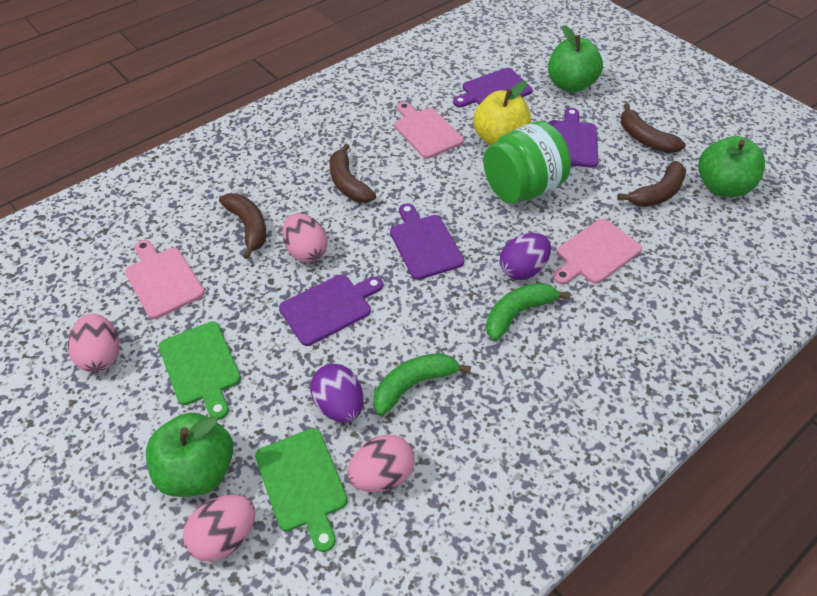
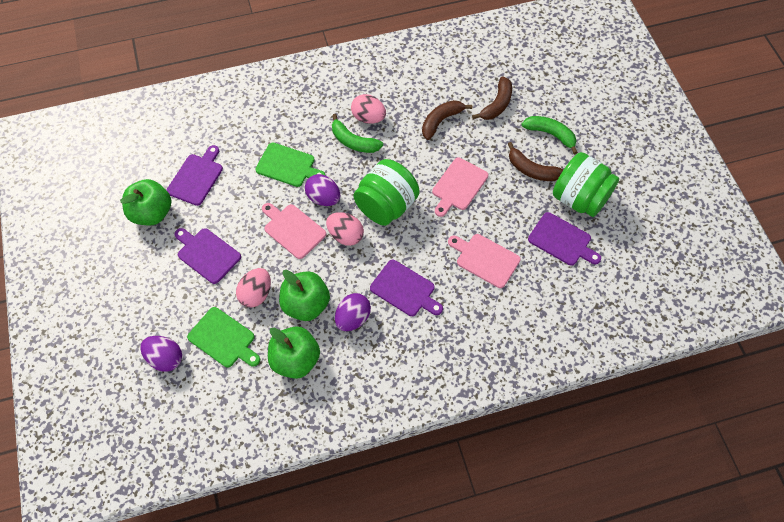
brown banana: 4 -> 3
green jar: 1 -> 2
pink egg: 4 -> 3
purple egg: 2 -> 3
yellow apple: 1 -> 0

